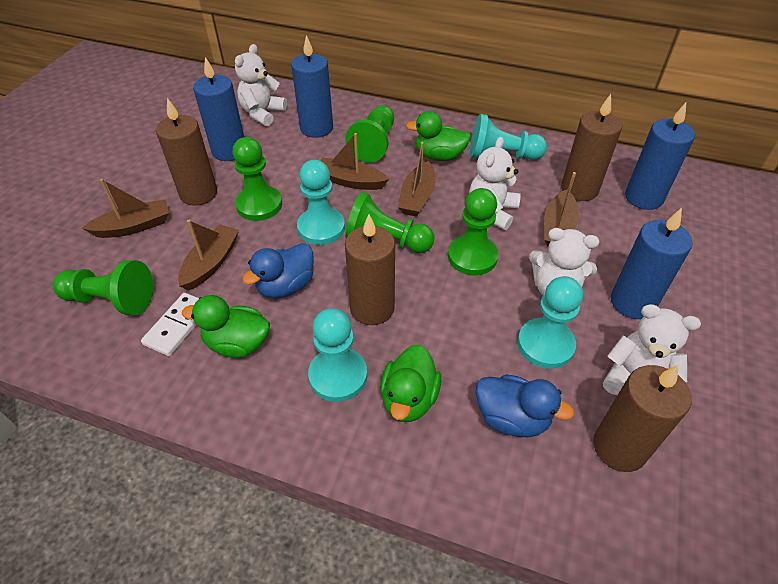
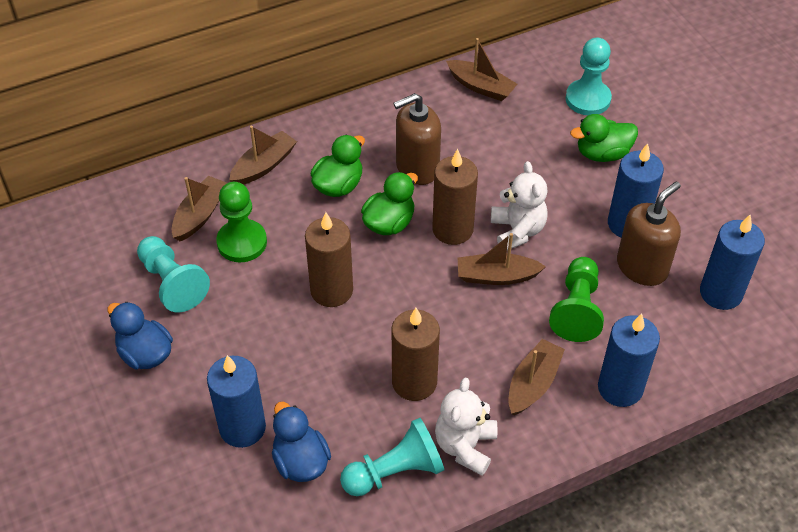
brown candle: 4 -> 3
brown soap dispenser: 0 -> 2
green pawn: 5 -> 2
turquoise pawn: 4 -> 3
white domino: 1 -> 0
white teddy bear: 4 -> 2

